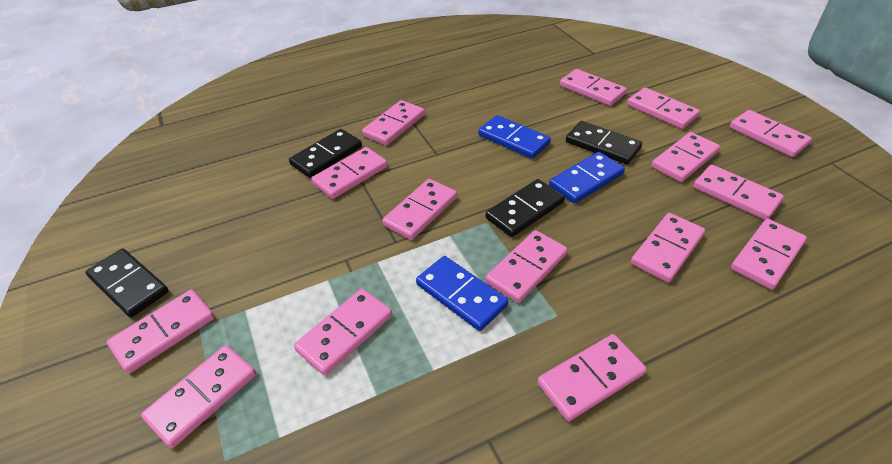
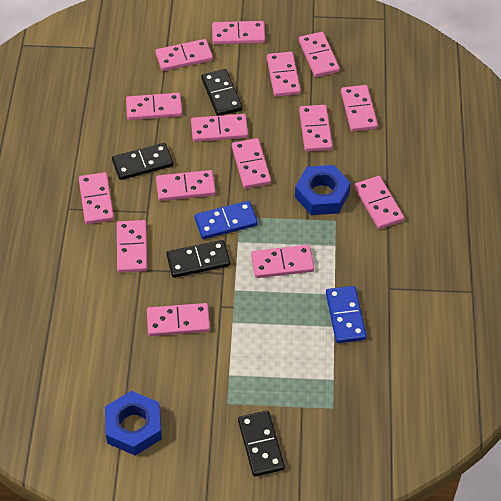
blue domino: 3 -> 2
blue nut: 0 -> 2

